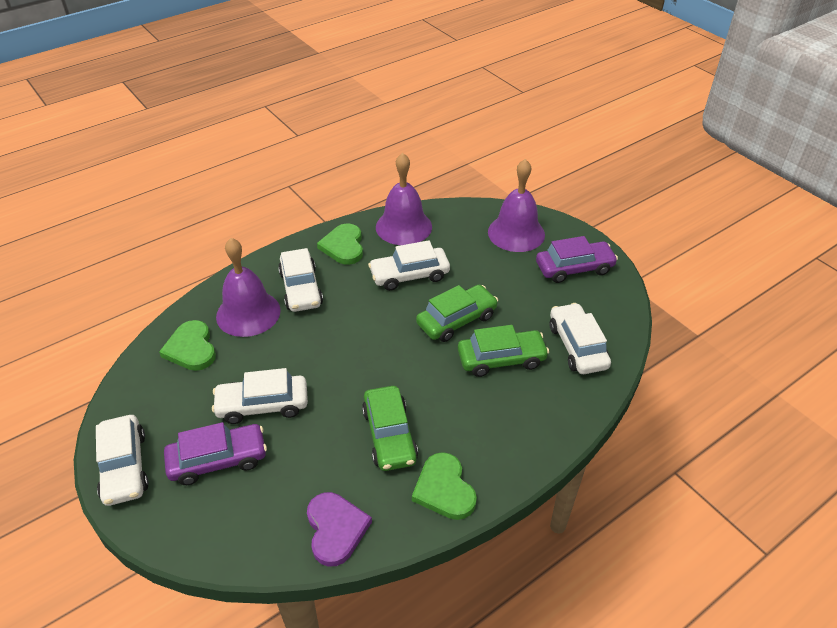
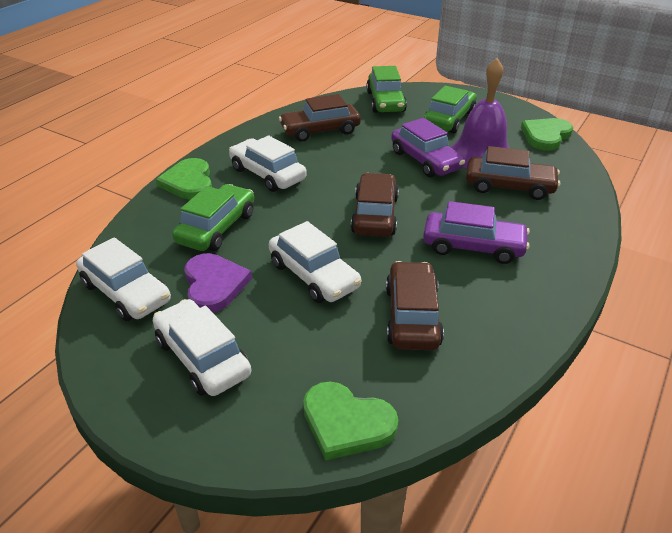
brown car: 0 -> 4
purple bell: 3 -> 1
white car: 5 -> 4

